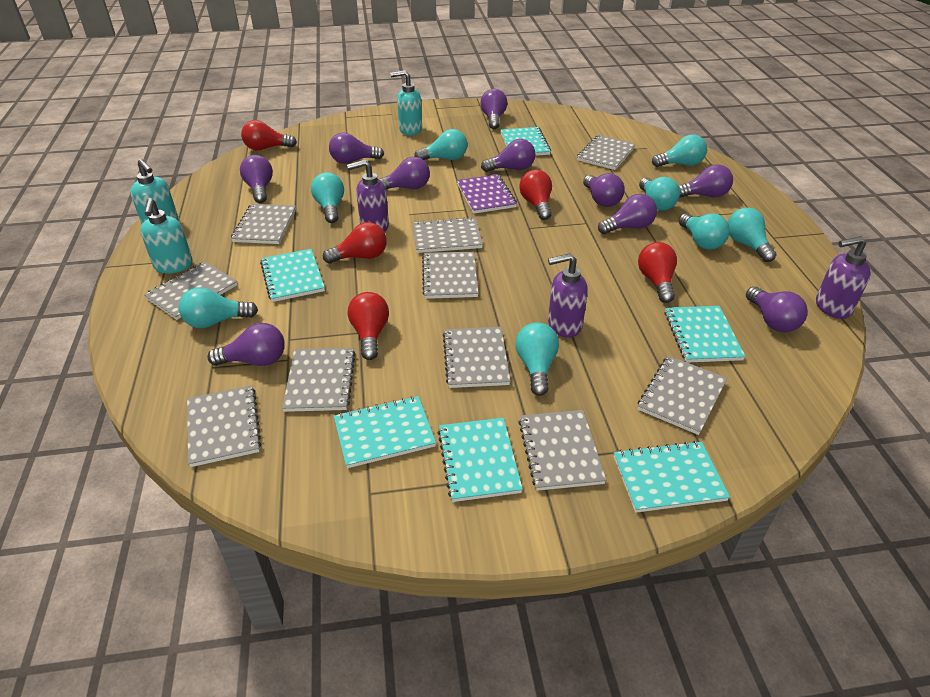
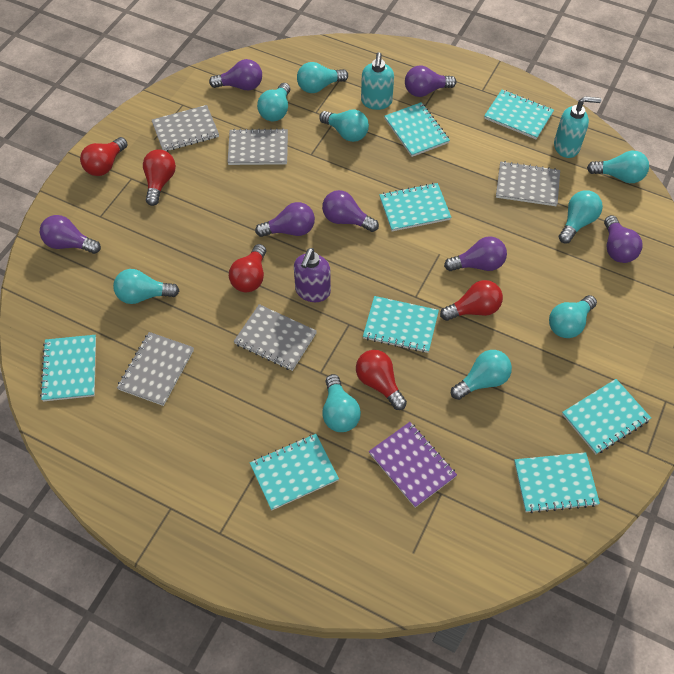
grey notebook: 10 -> 5
purple light bulb: 10 -> 7
purple soap dispenser: 3 -> 1
turquoise light bulb: 8 -> 9
turquoise notebook: 6 -> 8
turquoise soap dispenser: 3 -> 2

